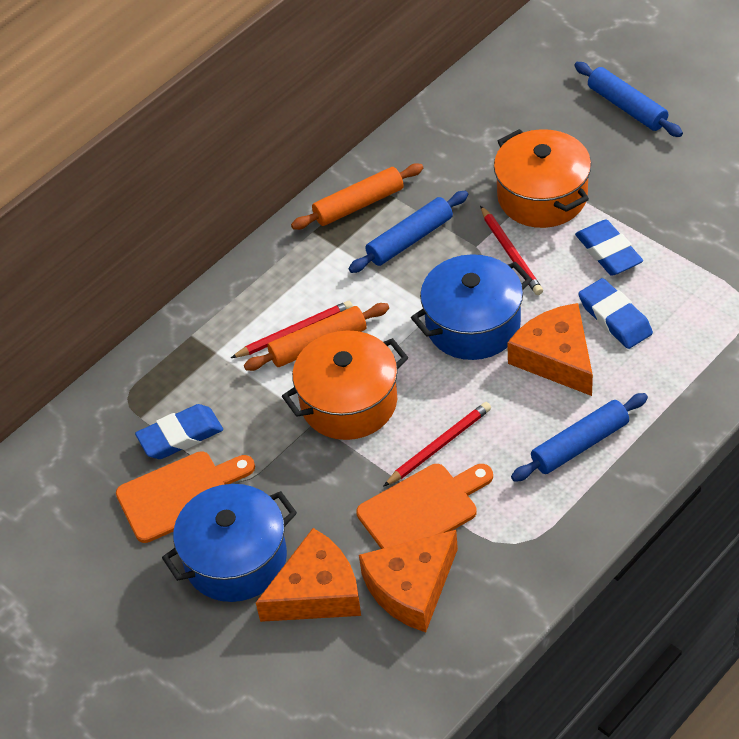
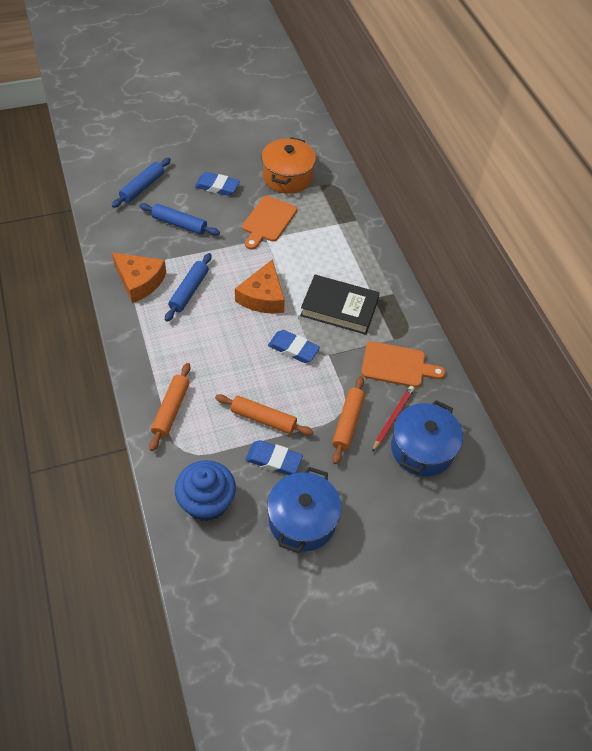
black book: 0 -> 1
blue cupcake: 0 -> 1
orange cheese: 3 -> 2
orange pot: 2 -> 1
orange rolling pin: 2 -> 3
red pencil: 3 -> 1

